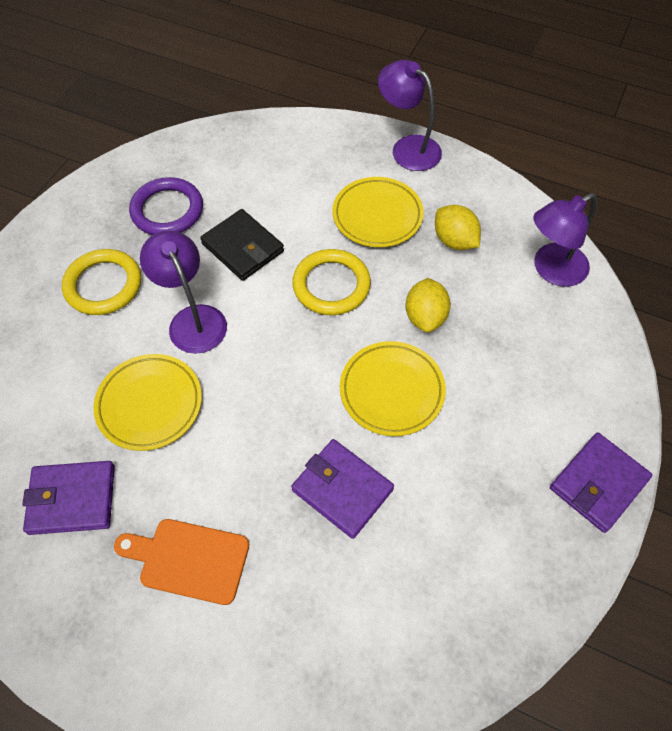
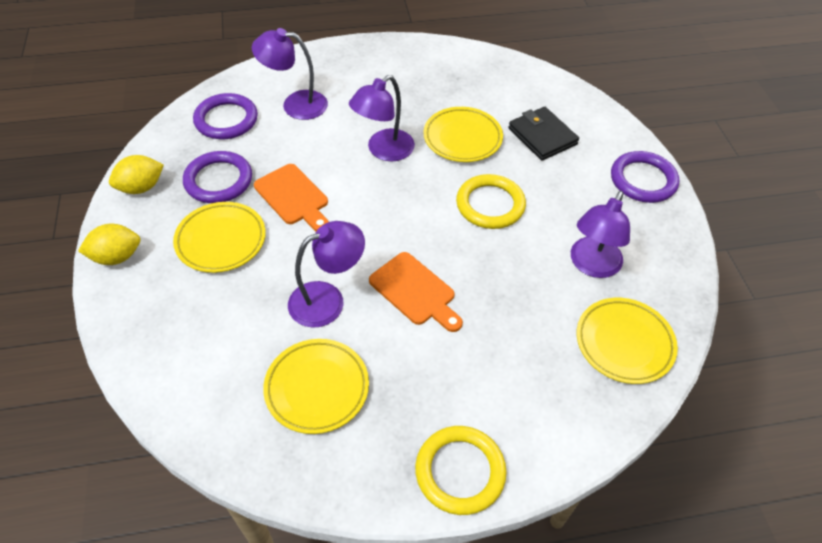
orange cutting board: 1 -> 2
purple lamp: 3 -> 4
purple ring: 1 -> 3
purple wallet: 3 -> 0
yellow plate: 3 -> 4

